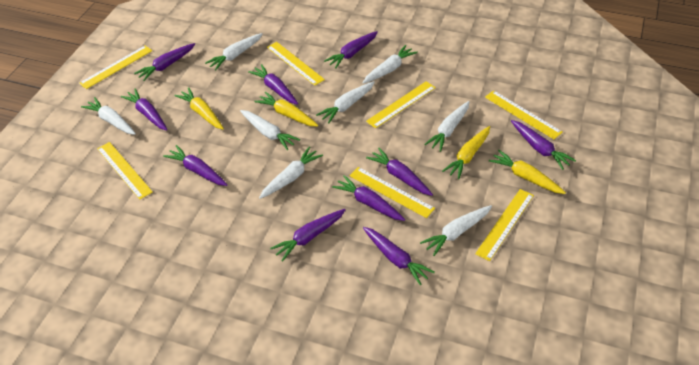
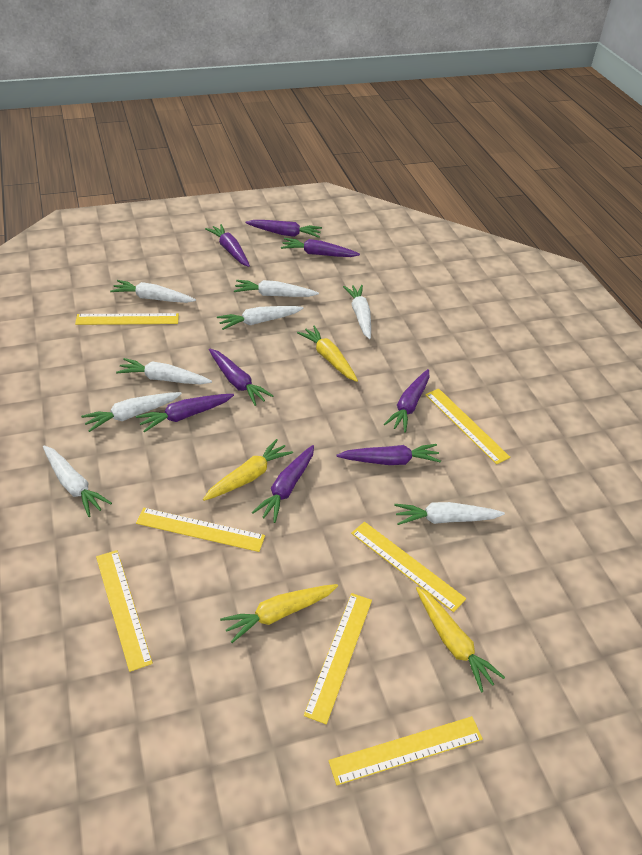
purple carrot: 10 -> 8

